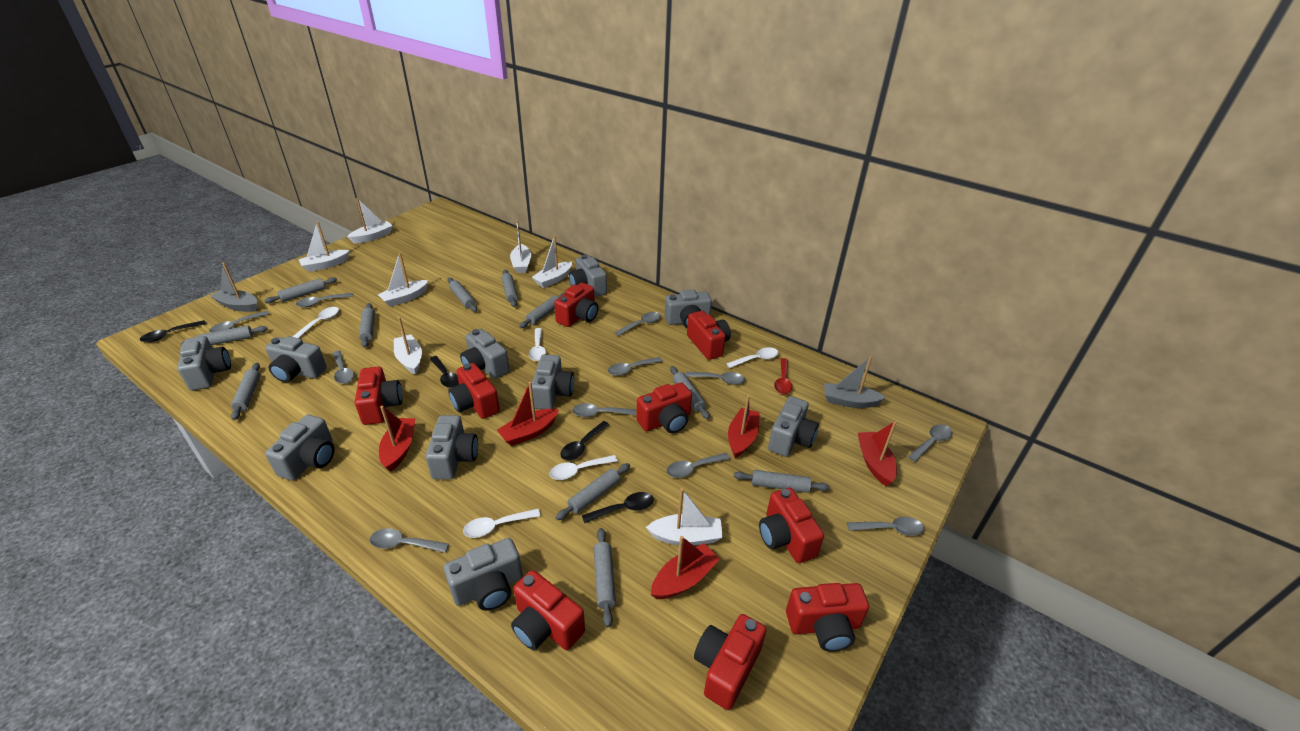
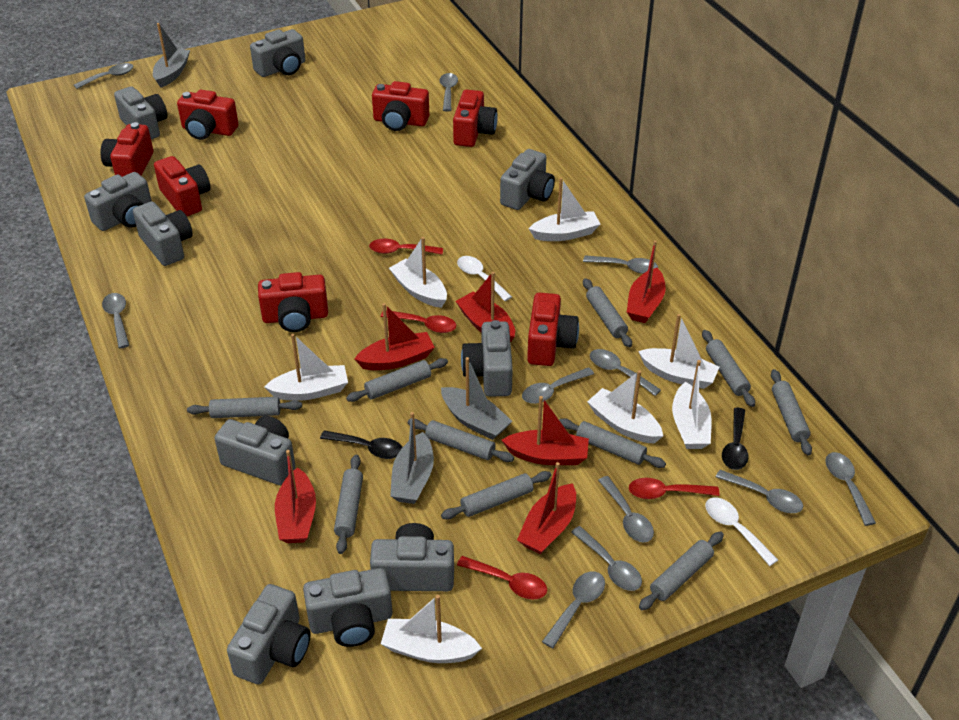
black spoon: 4 -> 2
grey boat: 2 -> 3
grey rolling pin: 11 -> 10
red boat: 5 -> 6
red camera: 9 -> 7
red spoon: 1 -> 4
white spoon: 5 -> 2

